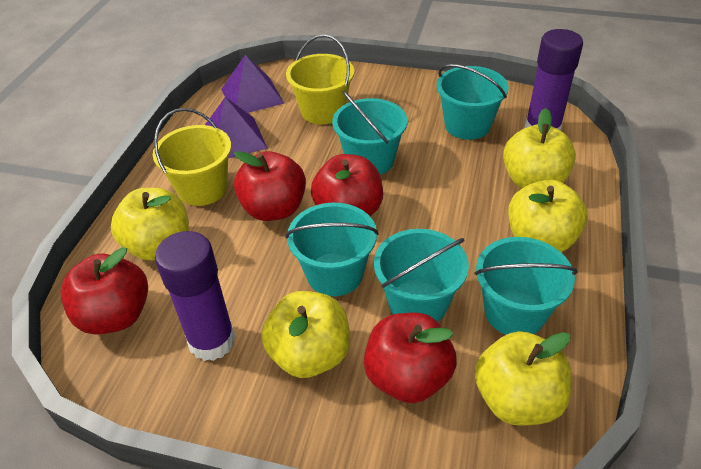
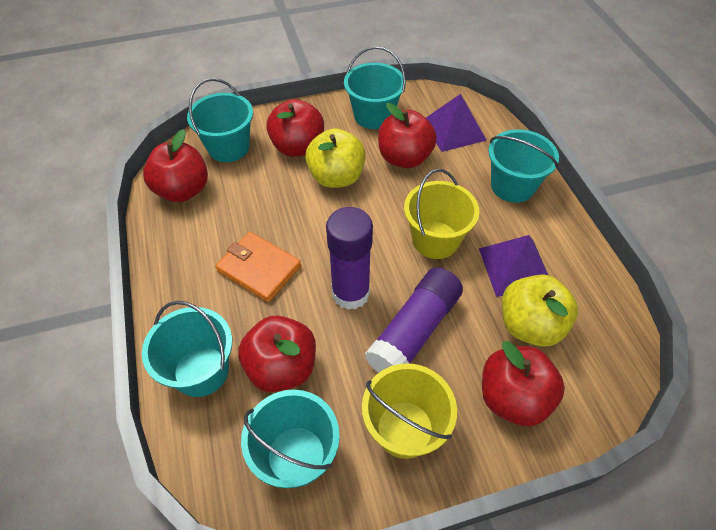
orange wallet: 0 -> 1
red apple: 4 -> 5
yellow apple: 5 -> 2

